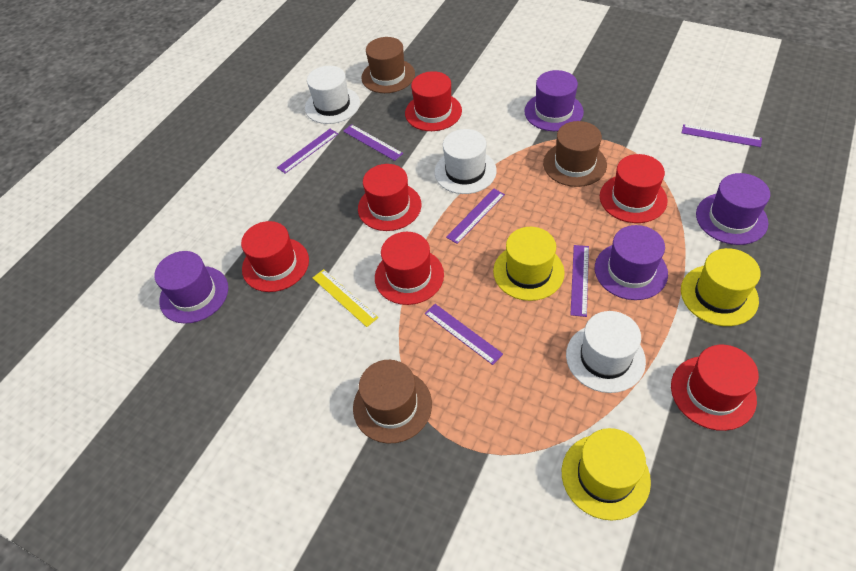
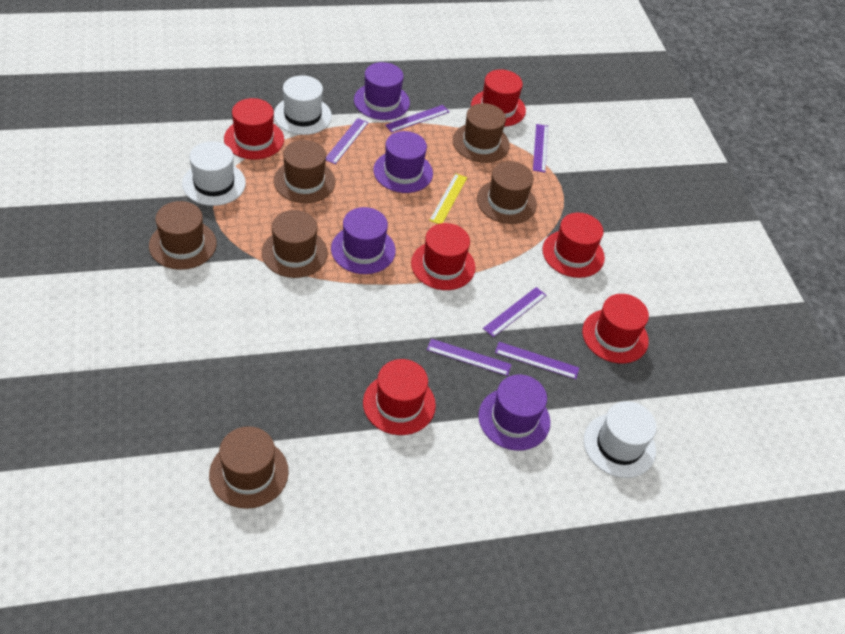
brown hat: 3 -> 6
yellow hat: 3 -> 0

